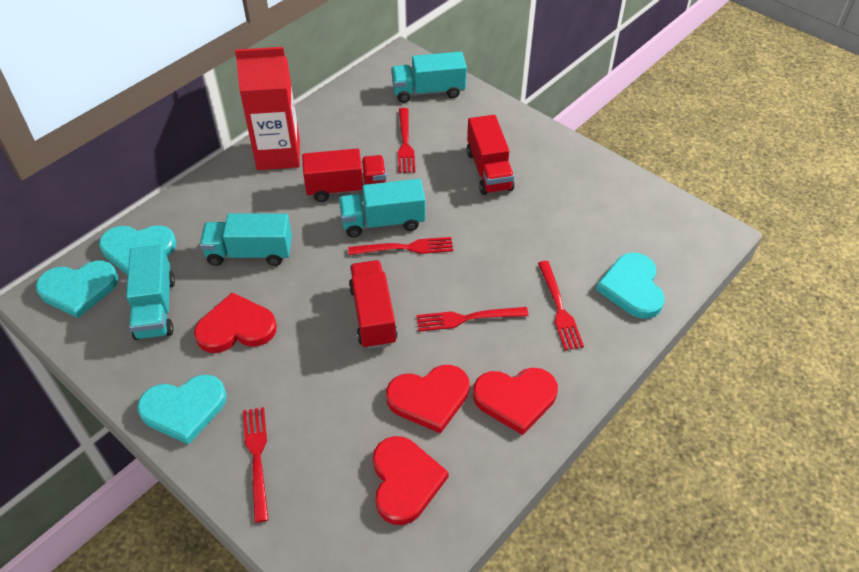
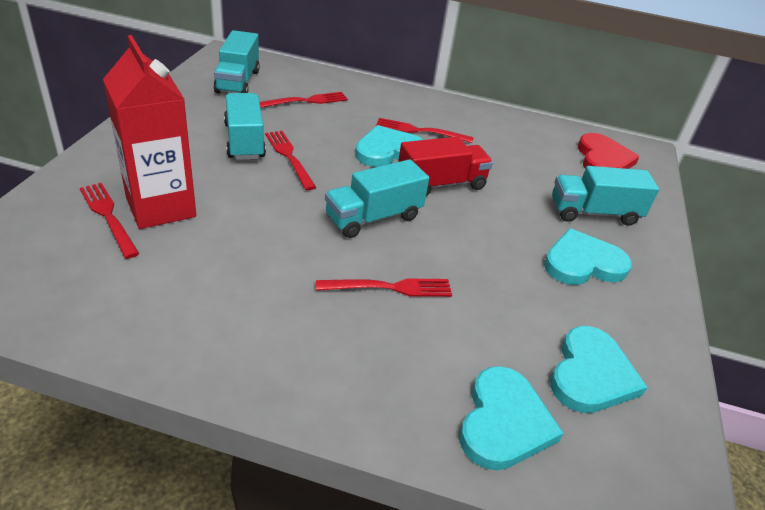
red heart: 4 -> 1
red truck: 3 -> 1

